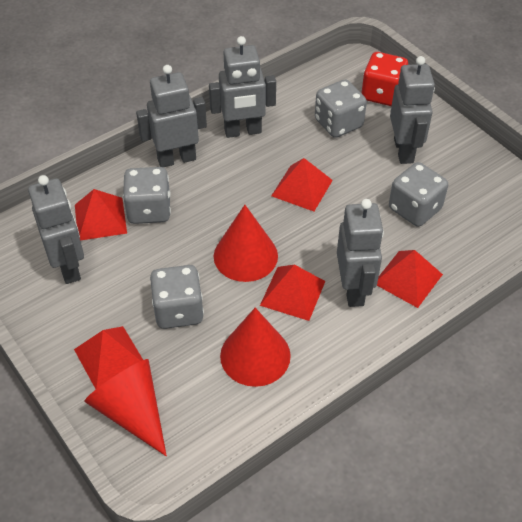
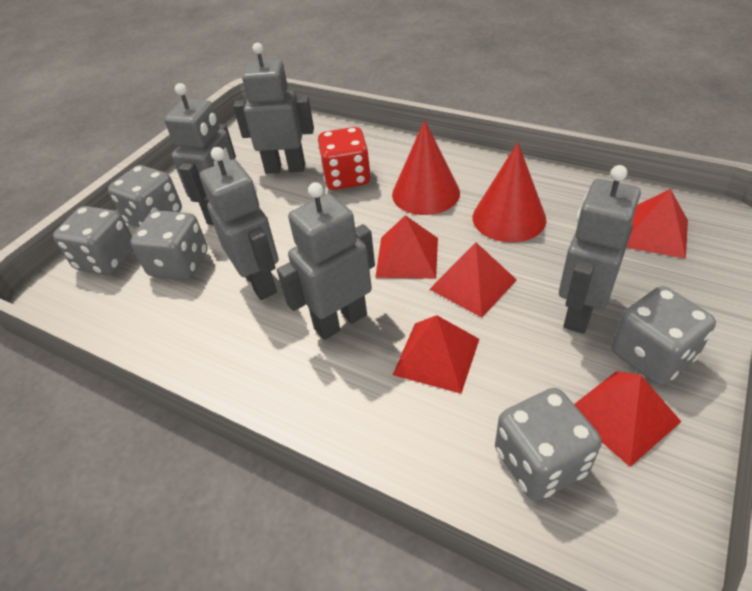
grey dice: 4 -> 5
red cone: 3 -> 2

